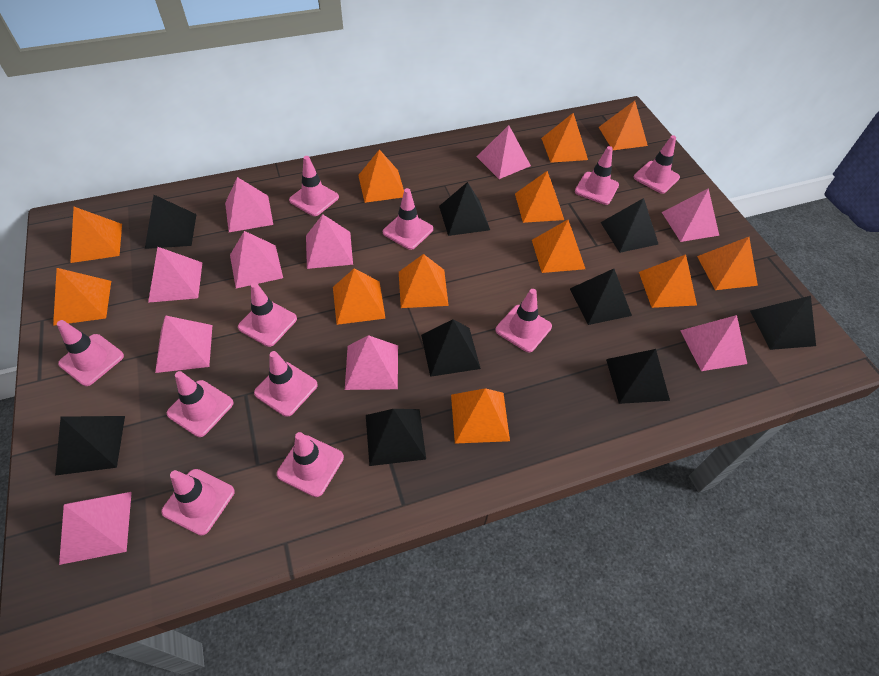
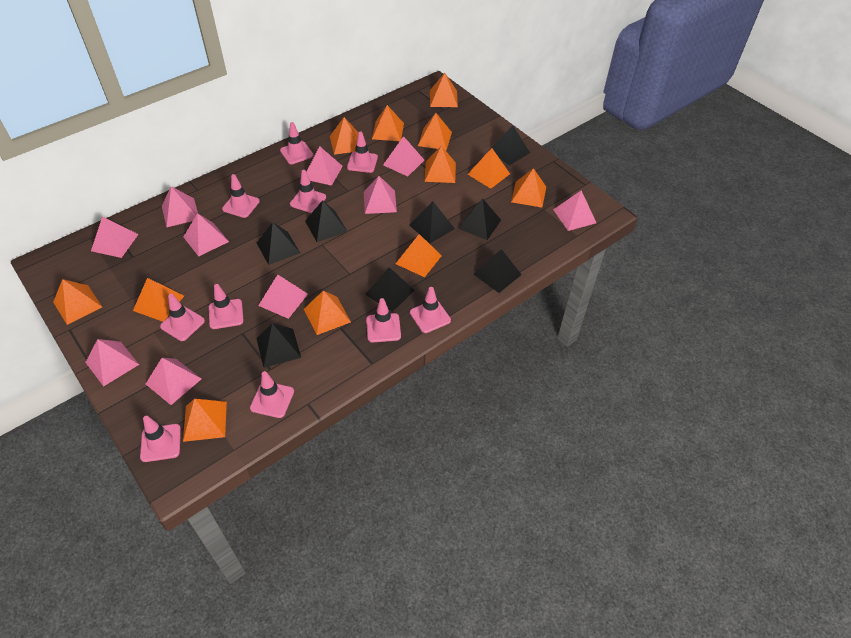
black pyramid: 9 -> 8
pink traffic cone: 11 -> 10

